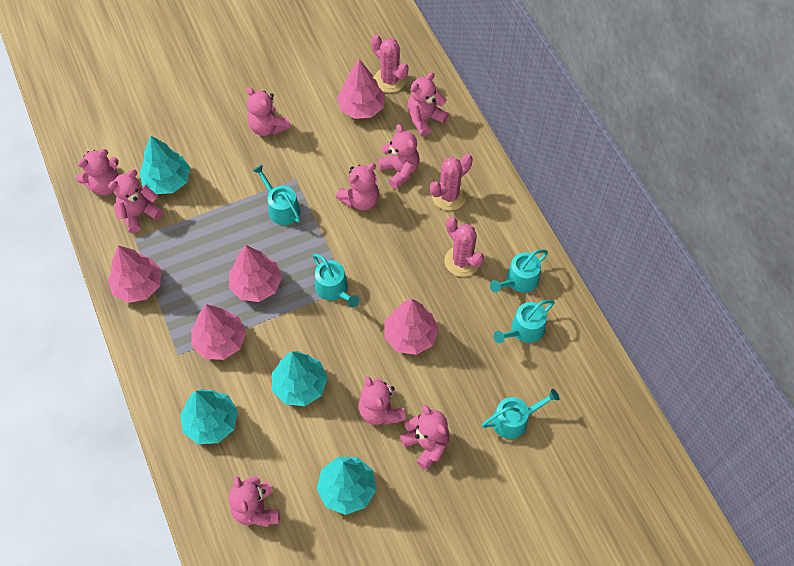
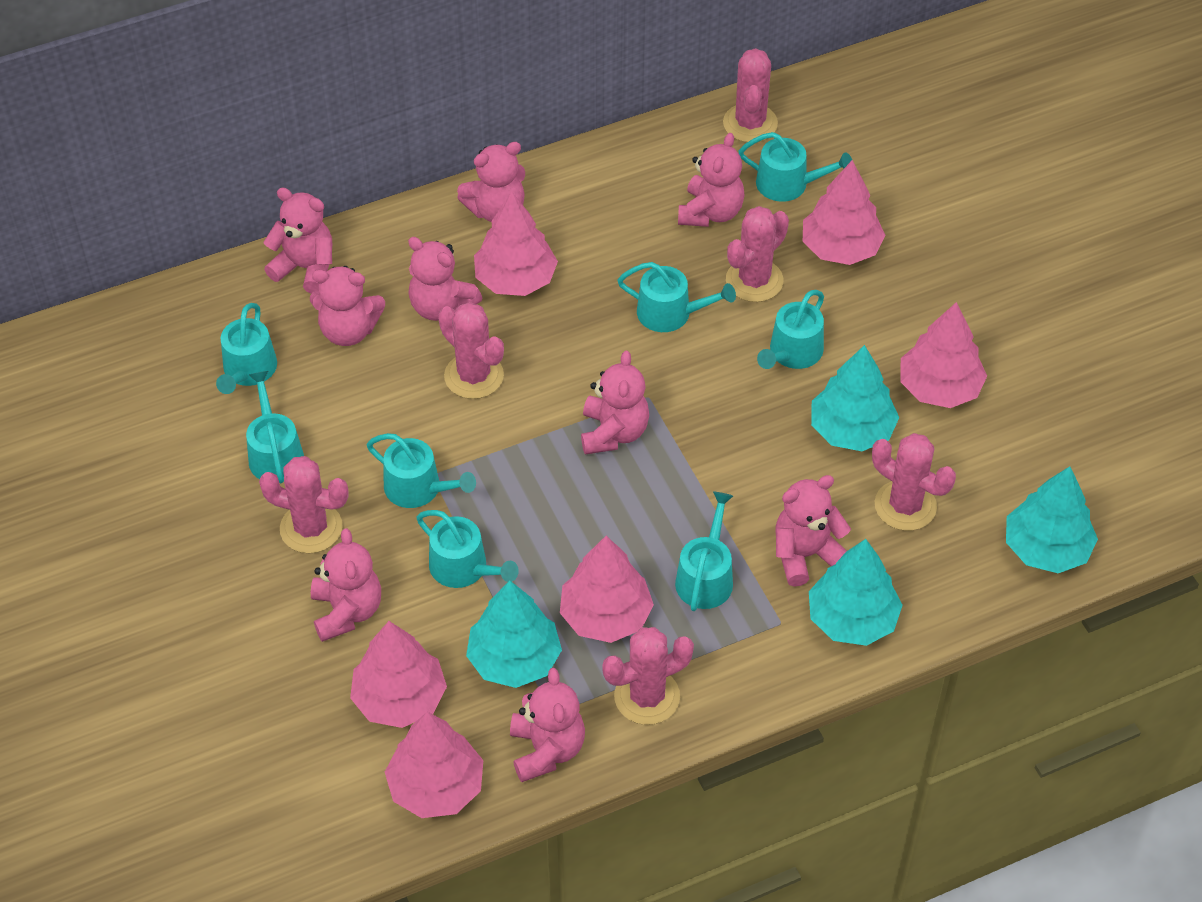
pink cactus: 3 -> 6
pink tree: 5 -> 6
turquoise watering can: 5 -> 8

